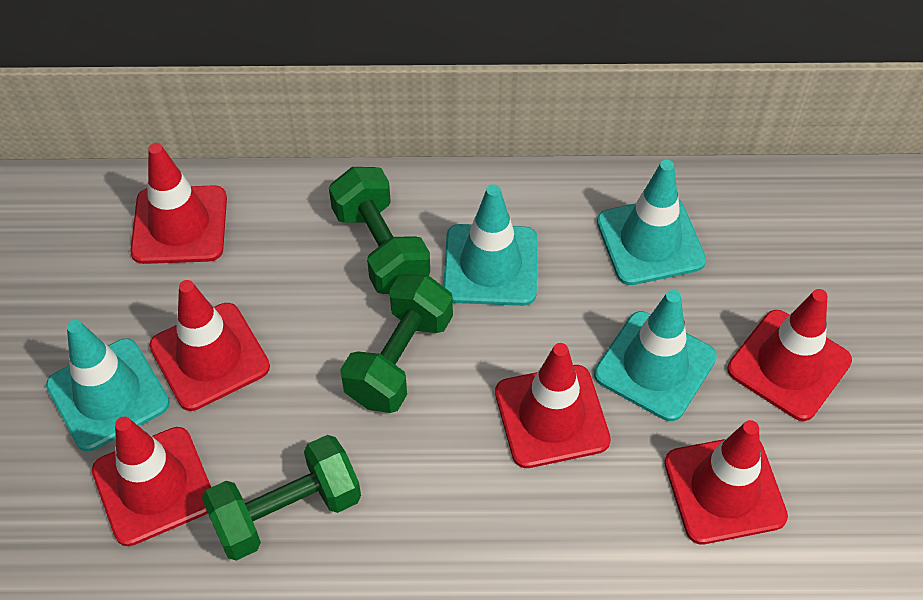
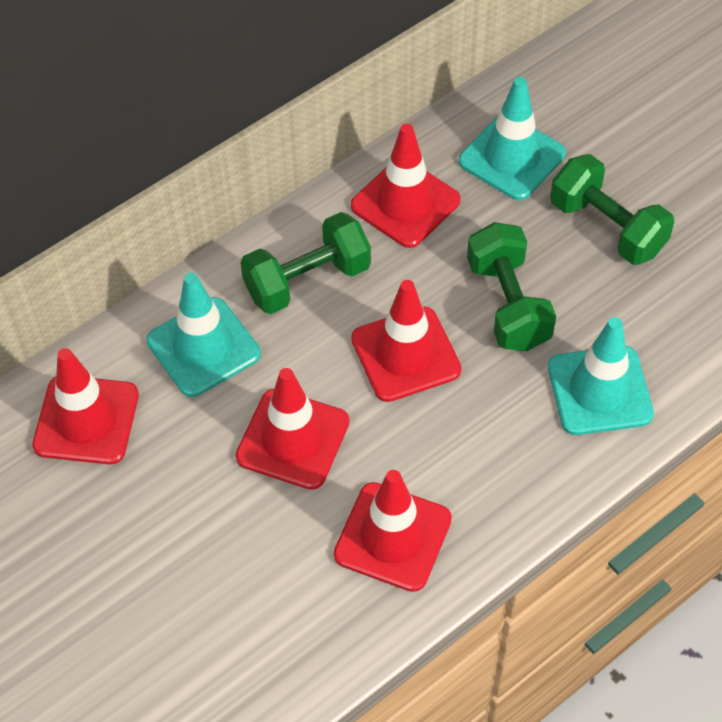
red traffic cone: 6 -> 5
turquoise traffic cone: 4 -> 3

